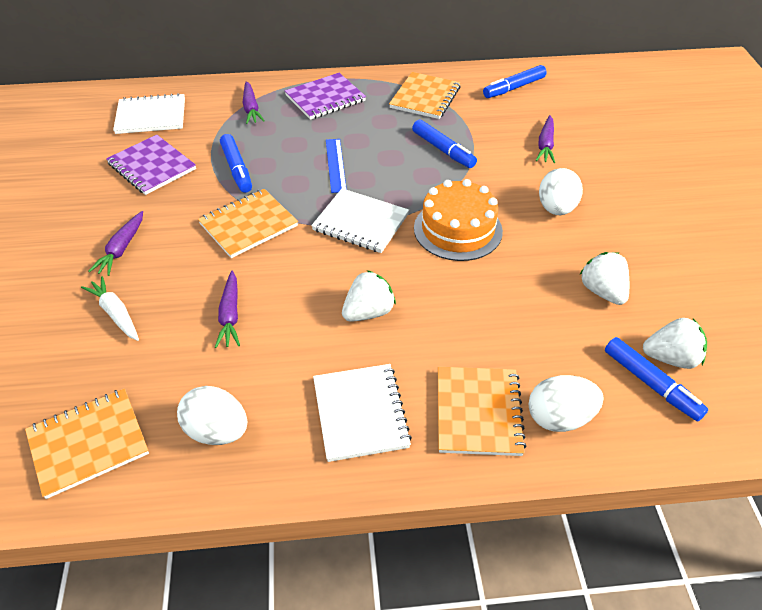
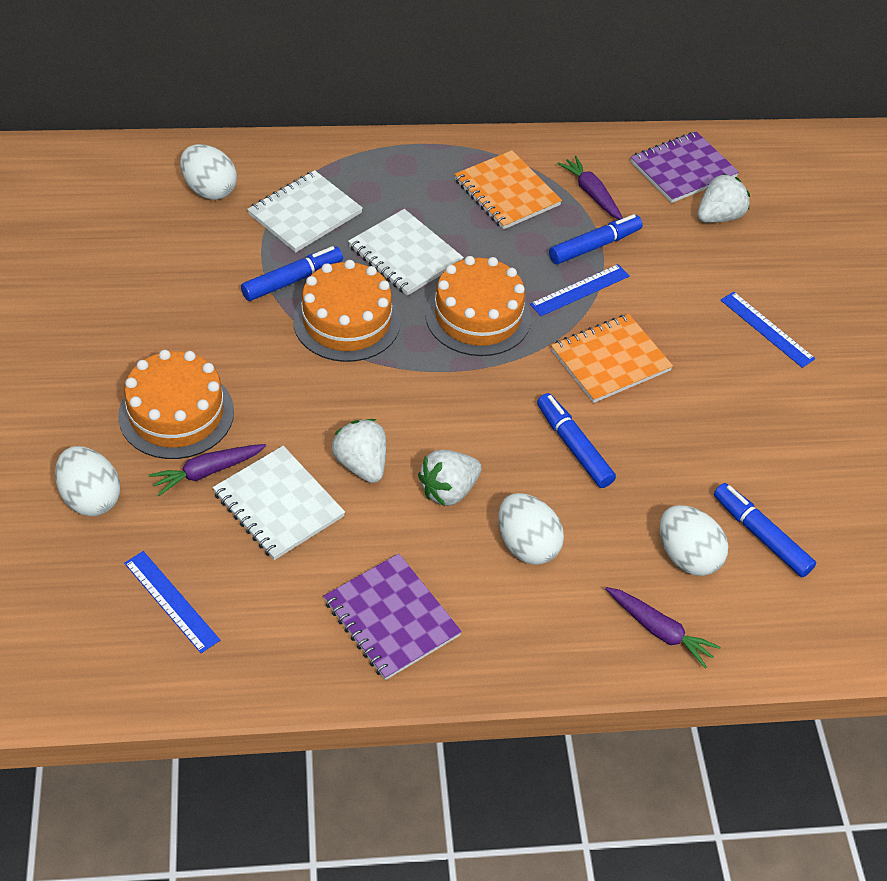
blue ruler: 1 -> 3
orange cake: 1 -> 3
orange notebook: 4 -> 2
purple carrot: 4 -> 3
white carrot: 1 -> 0
white egg: 3 -> 4

